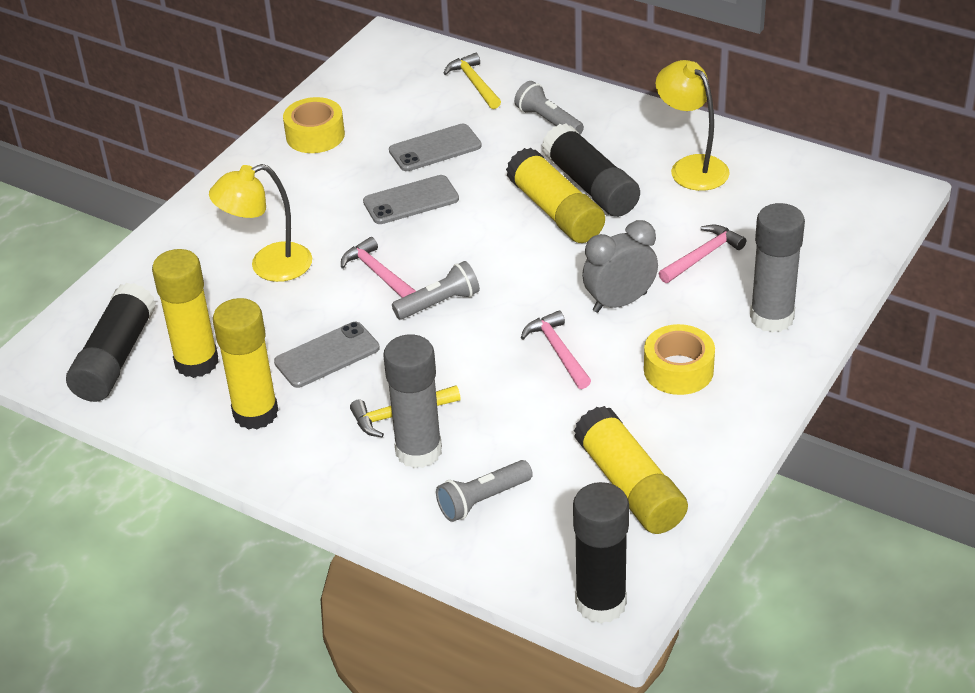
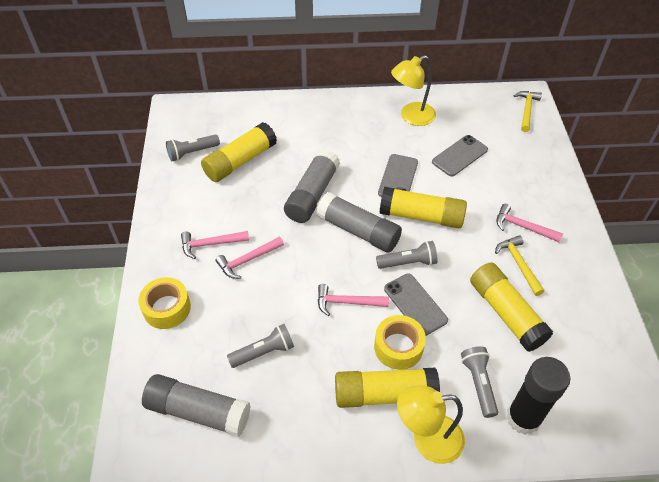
black glue stick: 3 -> 1
grey clock: 1 -> 0
grey flashlight: 3 -> 4
grey glue stick: 2 -> 3
pink hammer: 3 -> 4

